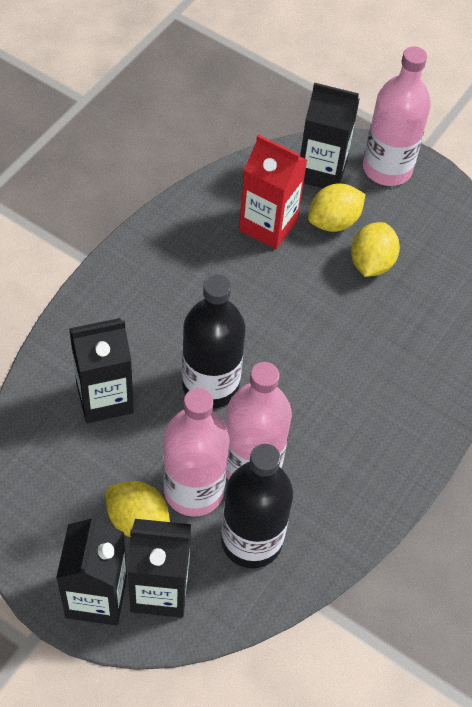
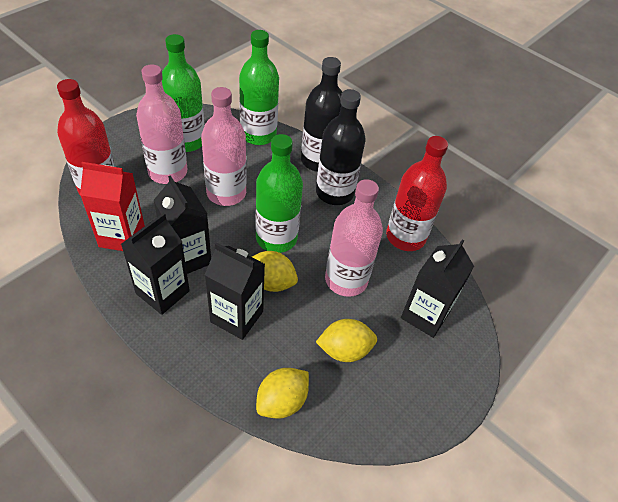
green bottle: 0 -> 3
red bottle: 0 -> 2

